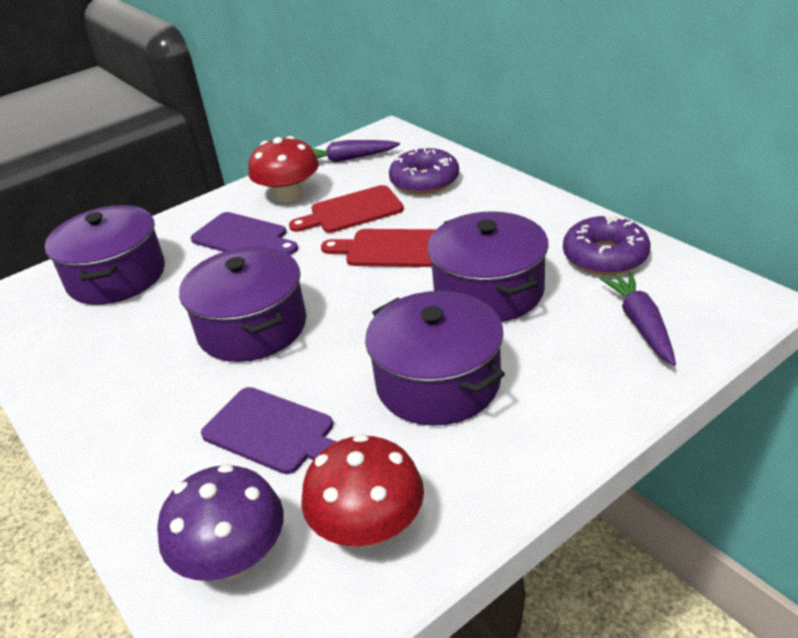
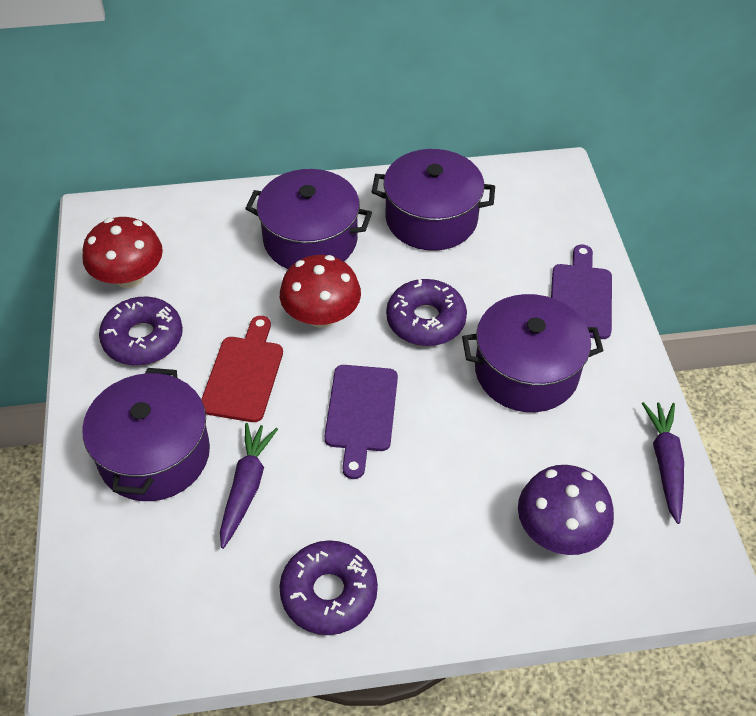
purple donut: 2 -> 3
red cutting board: 2 -> 1

